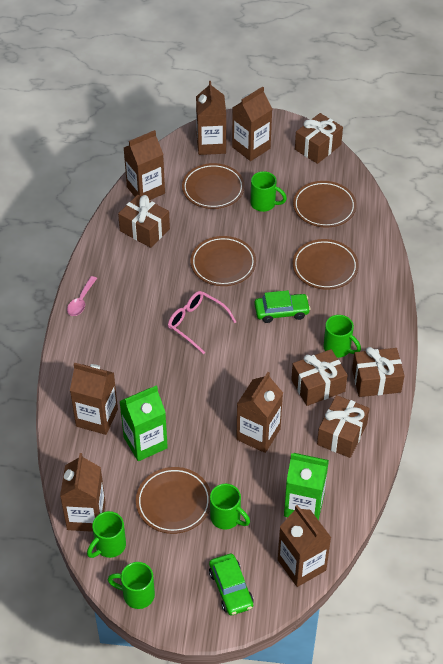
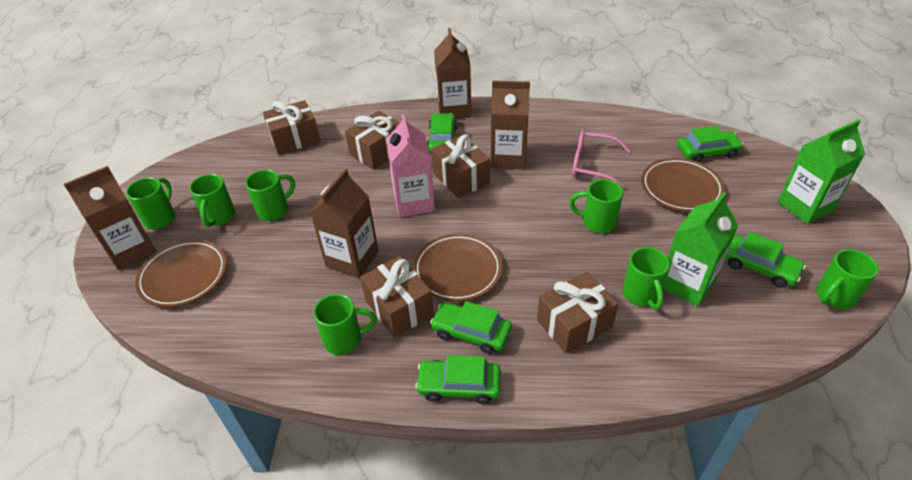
brown carton: 7 -> 4
brown plate: 5 -> 3
green car: 2 -> 5
green mug: 5 -> 7
pink carton: 0 -> 1
pink spoon: 1 -> 0

